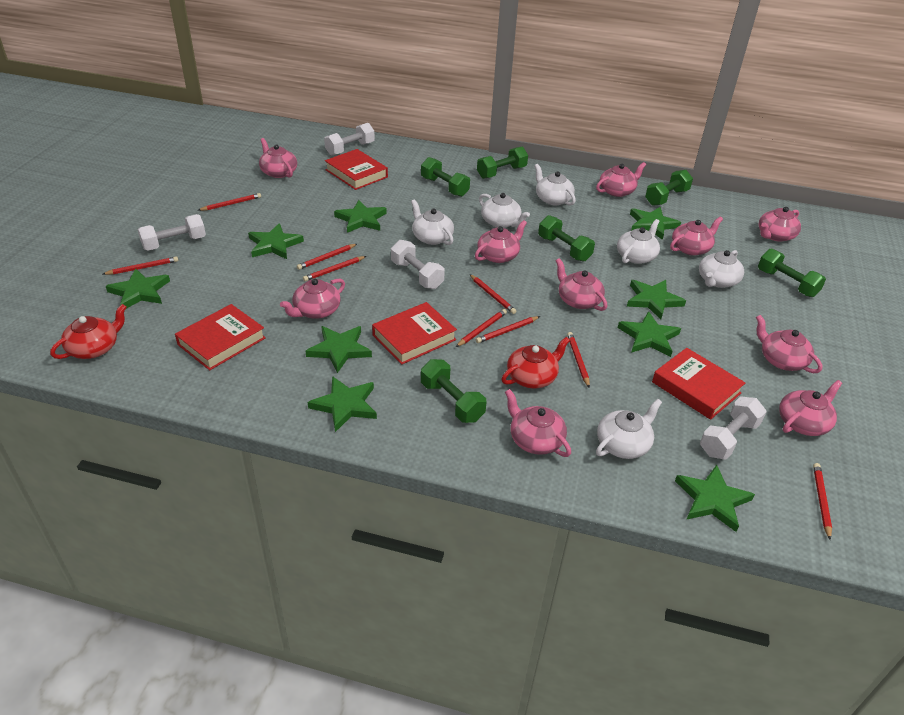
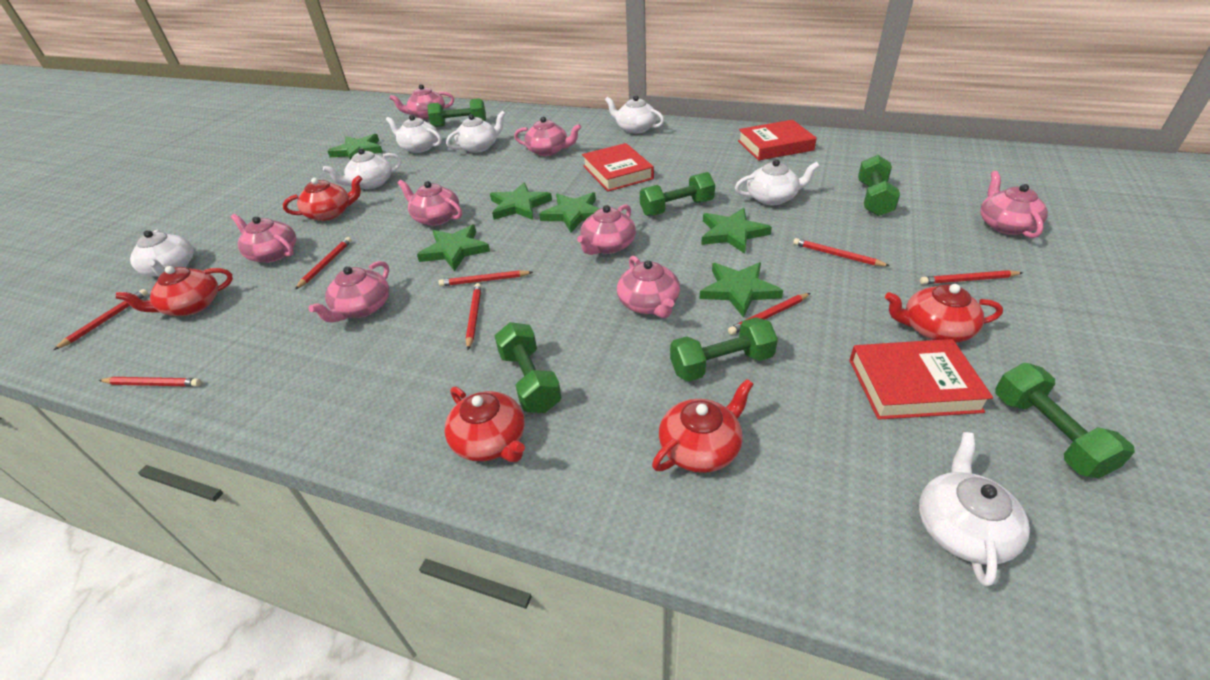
green star: 9 -> 6
pink teapot: 10 -> 8
red book: 4 -> 3
red pencil: 9 -> 8
red teapot: 2 -> 5
white dumbbell: 4 -> 0
white teapot: 6 -> 7

